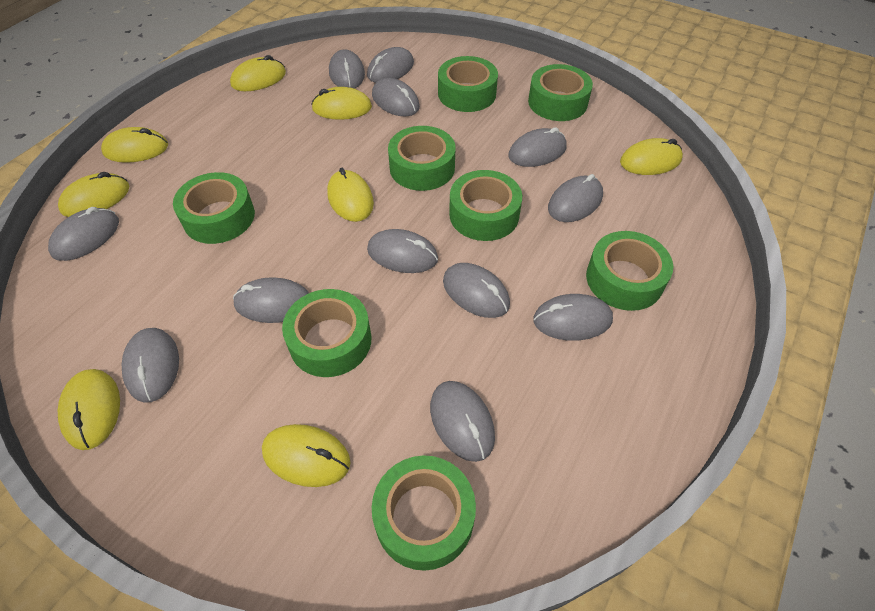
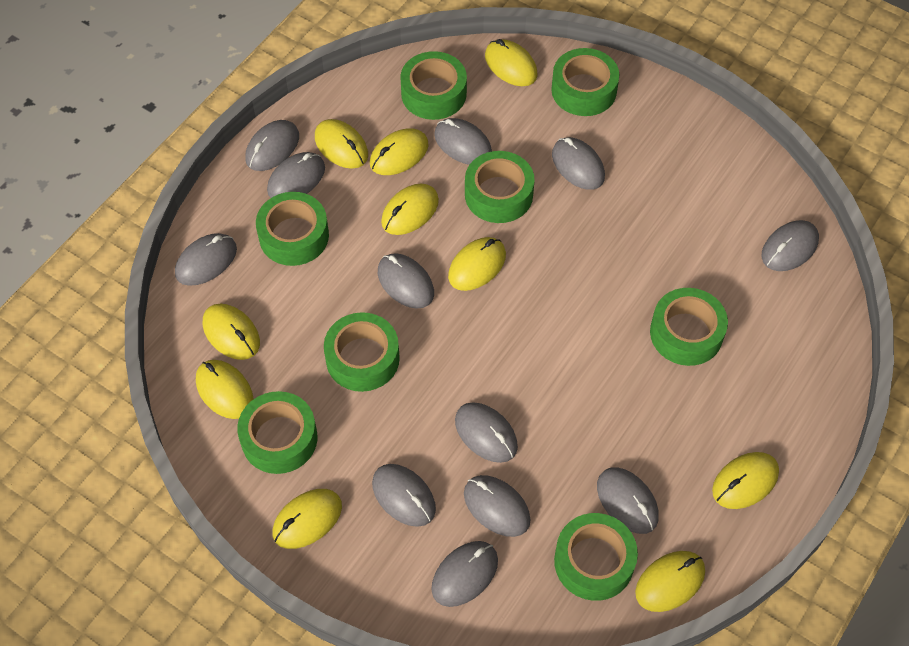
yellow mouse: 8 -> 10

